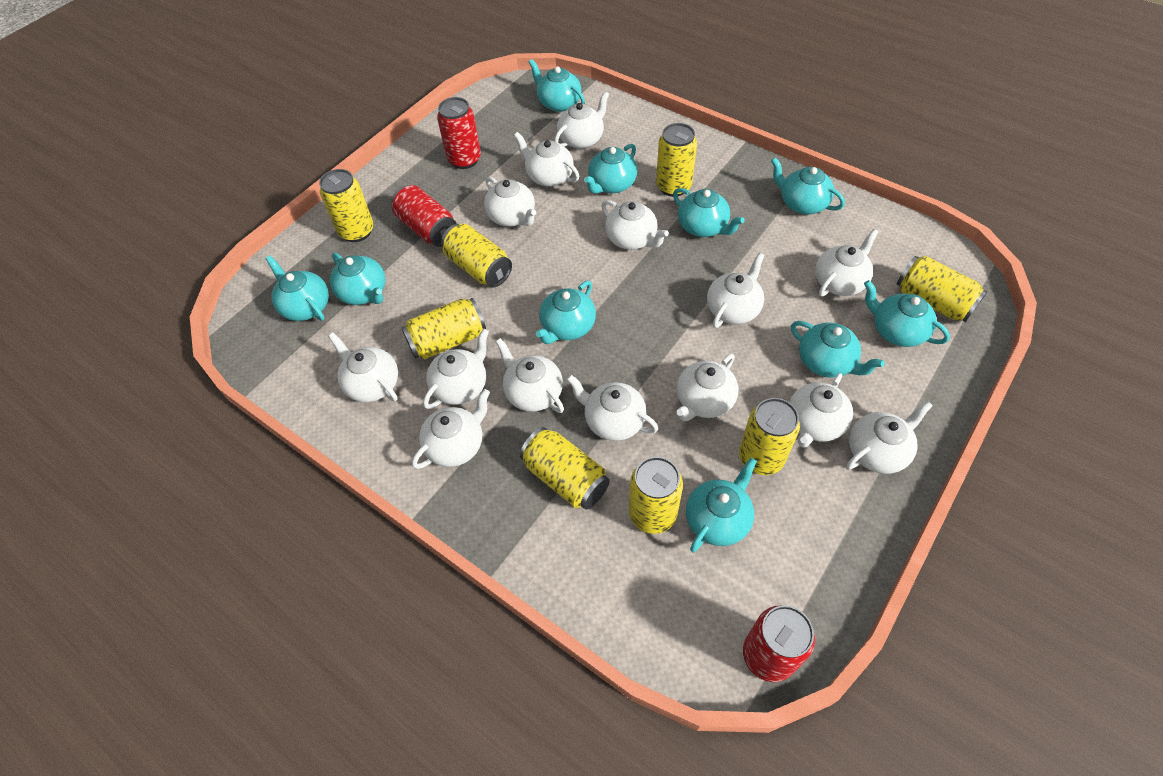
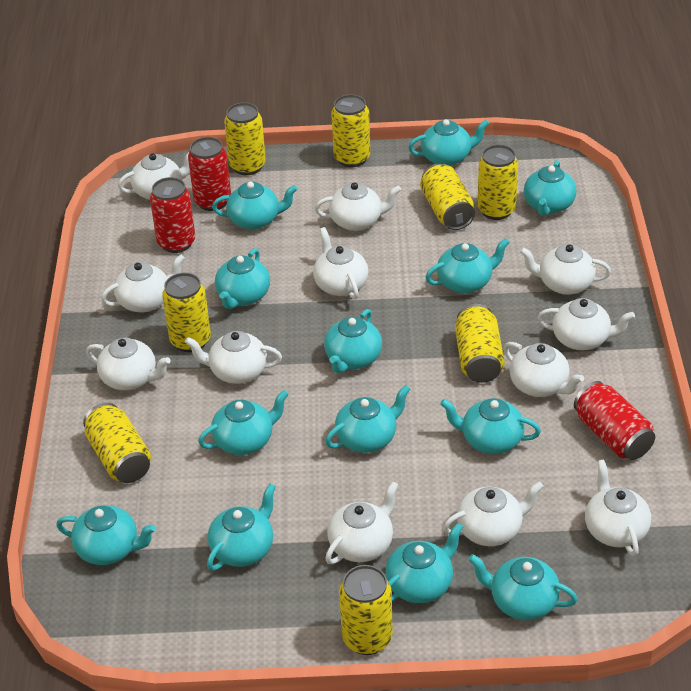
turquoise teapot: 10 -> 13
white teapot: 14 -> 12

